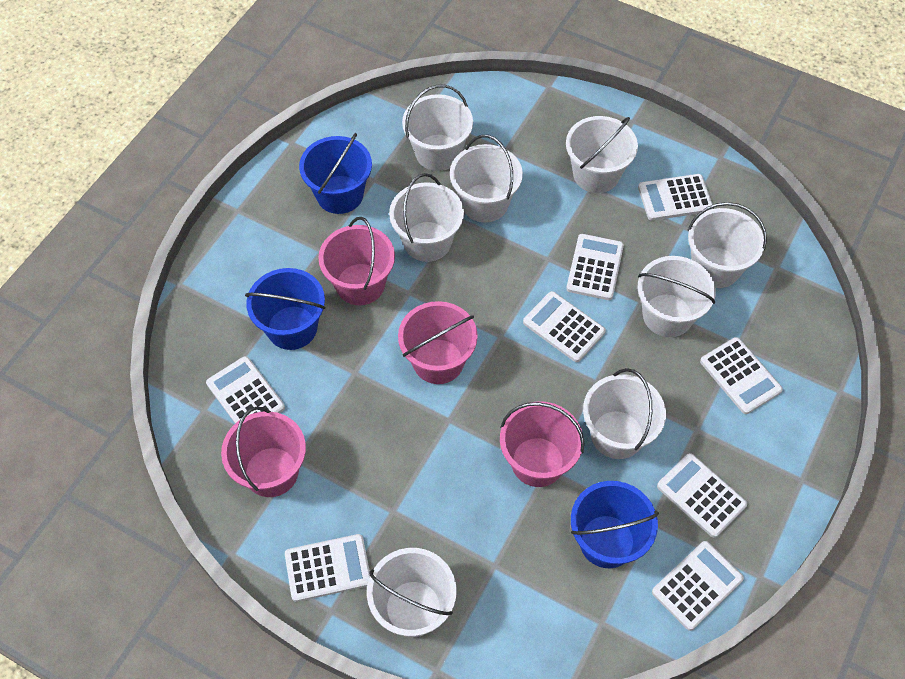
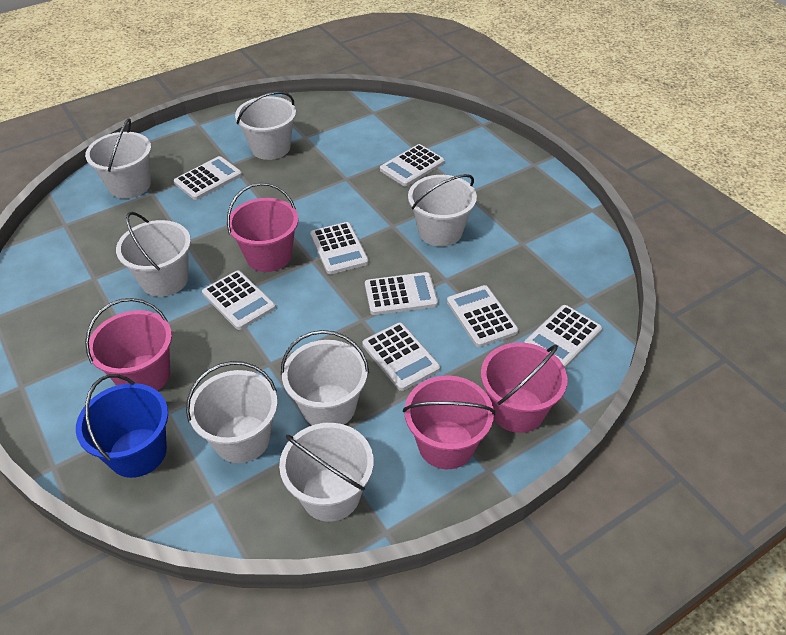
blue bucket: 3 -> 1
white bucket: 8 -> 7

